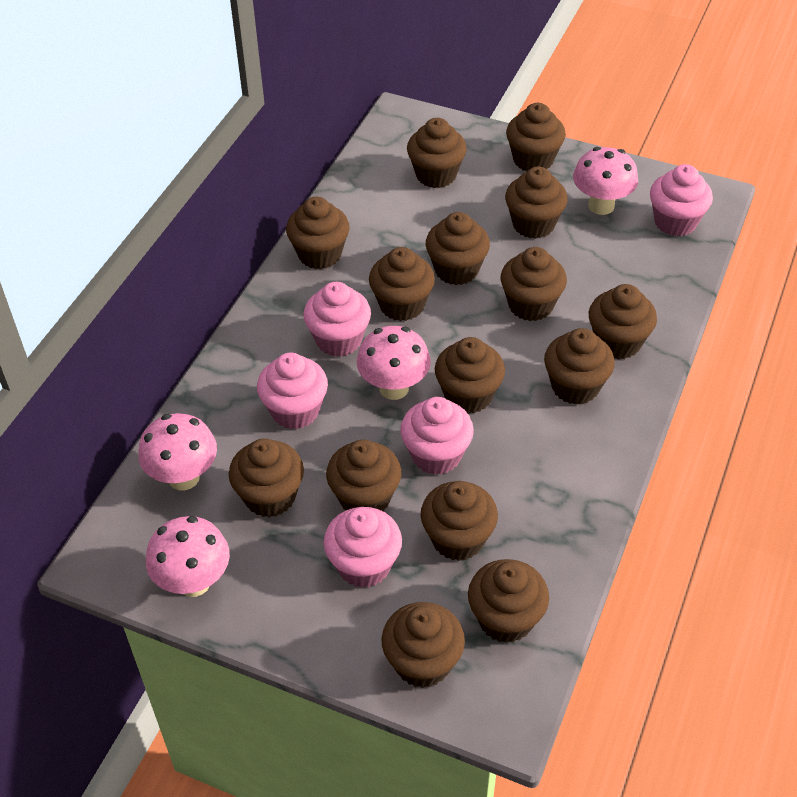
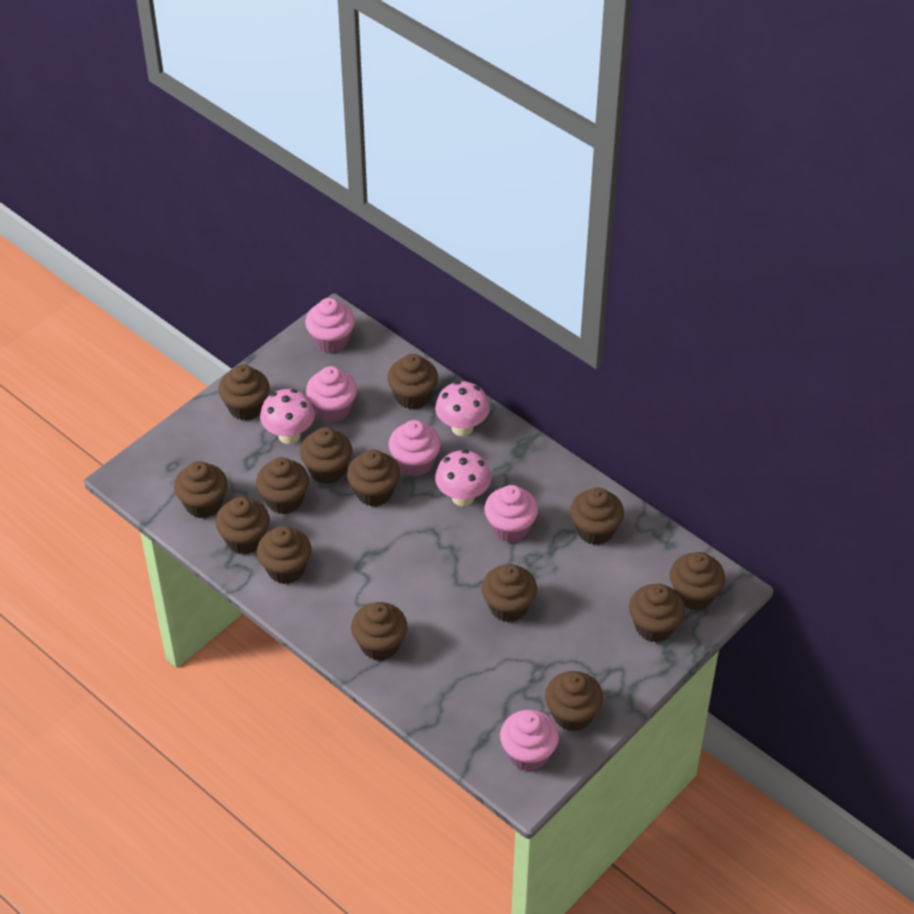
brown cupcake: 15 -> 14
pink mushroom: 4 -> 3

